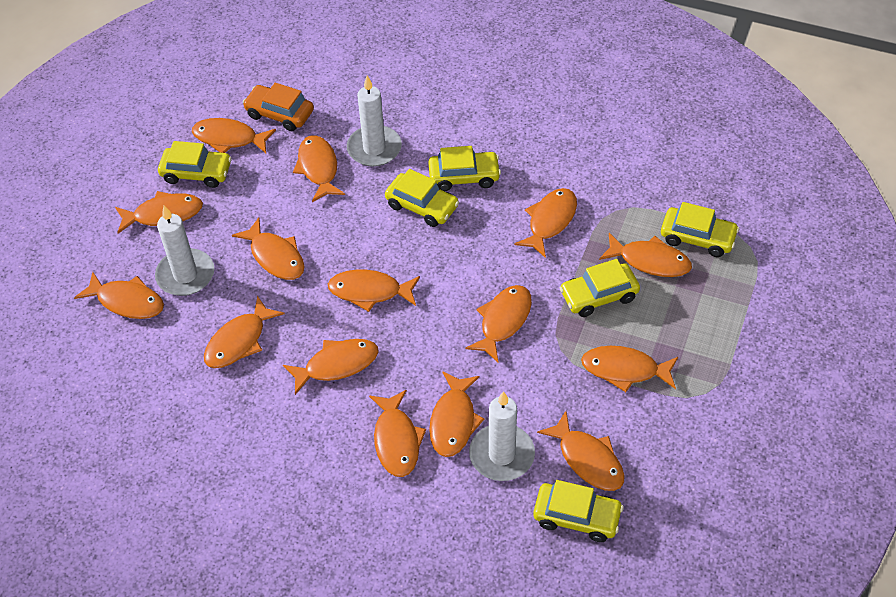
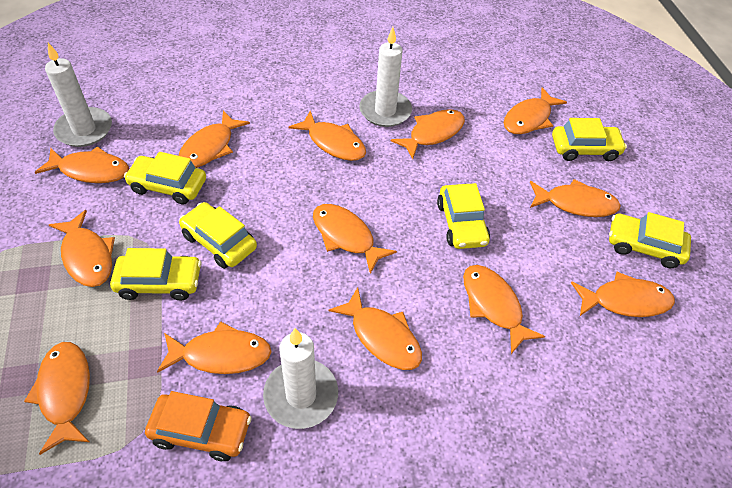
orange fish: 15 -> 13

